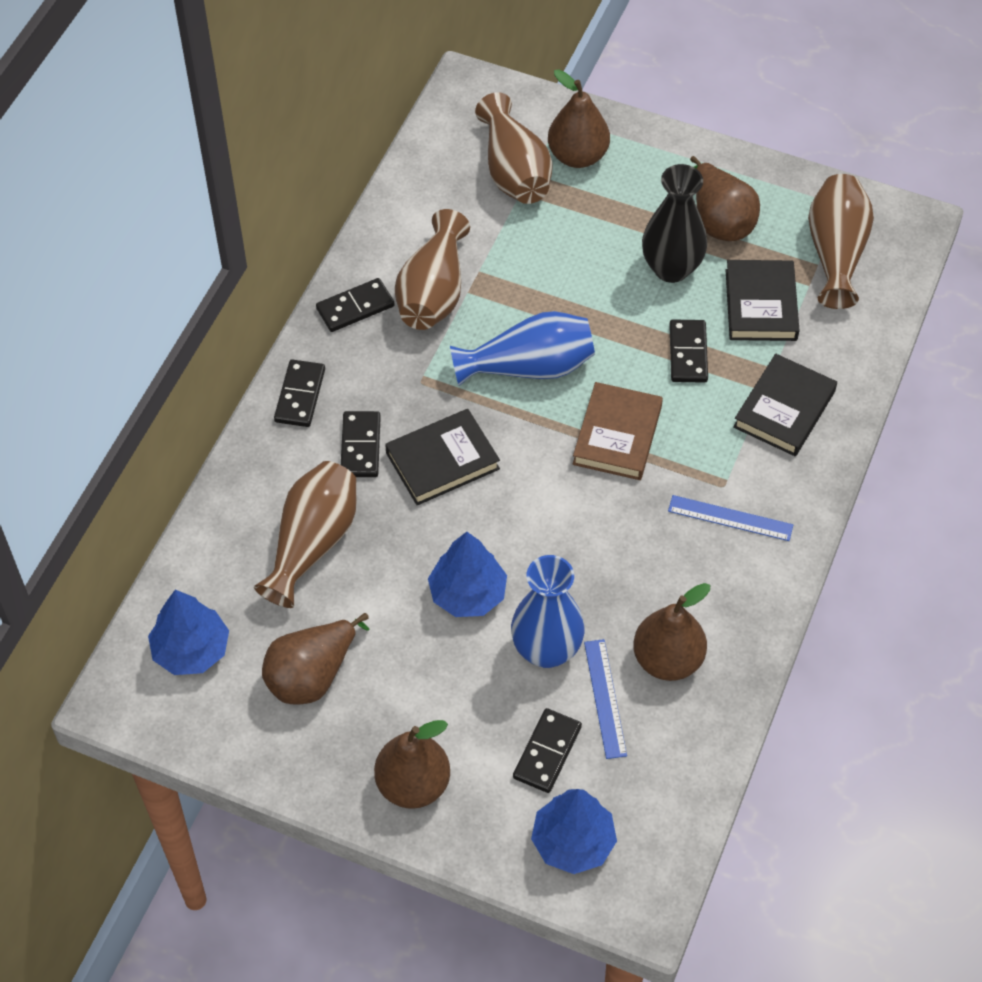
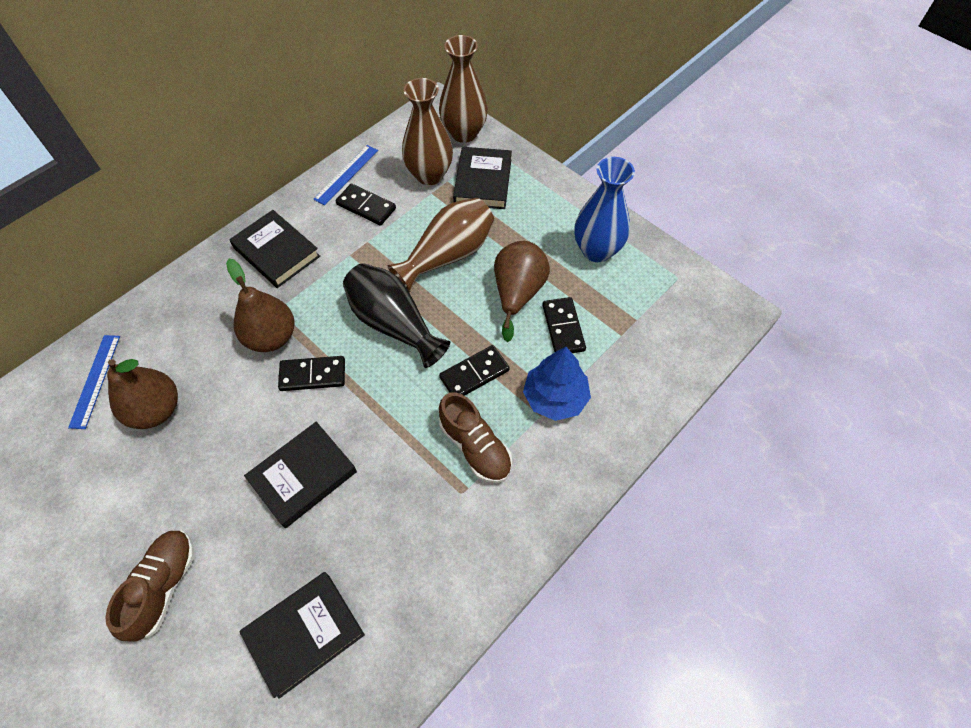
black book: 3 -> 4
black domino: 5 -> 4
blue tree: 3 -> 1
blue vase: 2 -> 1
brown book: 1 -> 0
brown pear: 5 -> 3
brown shoe: 0 -> 2
brown vase: 4 -> 3

